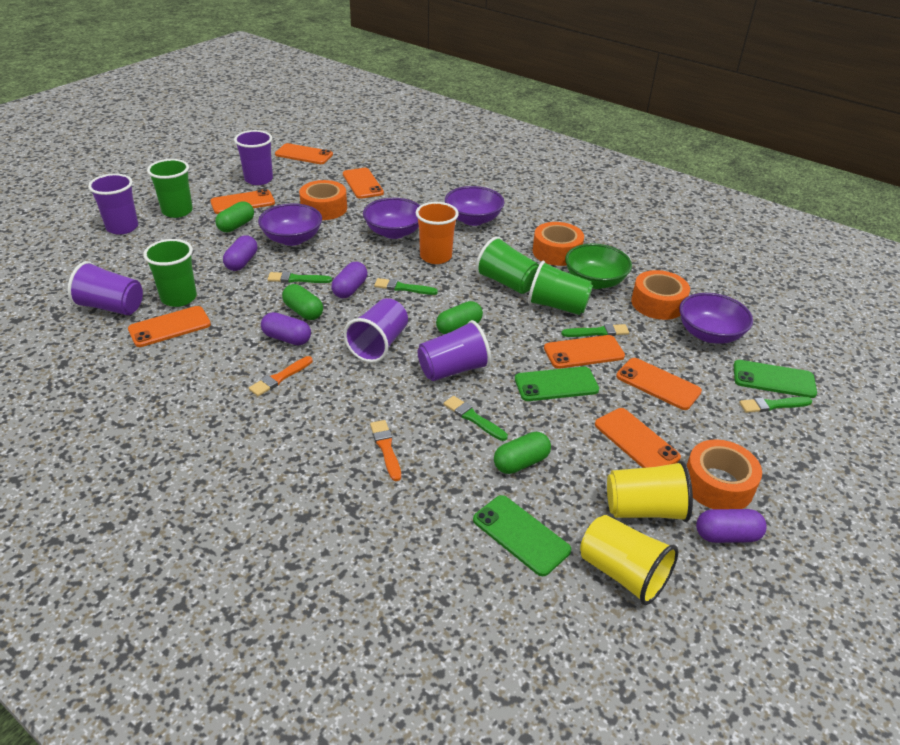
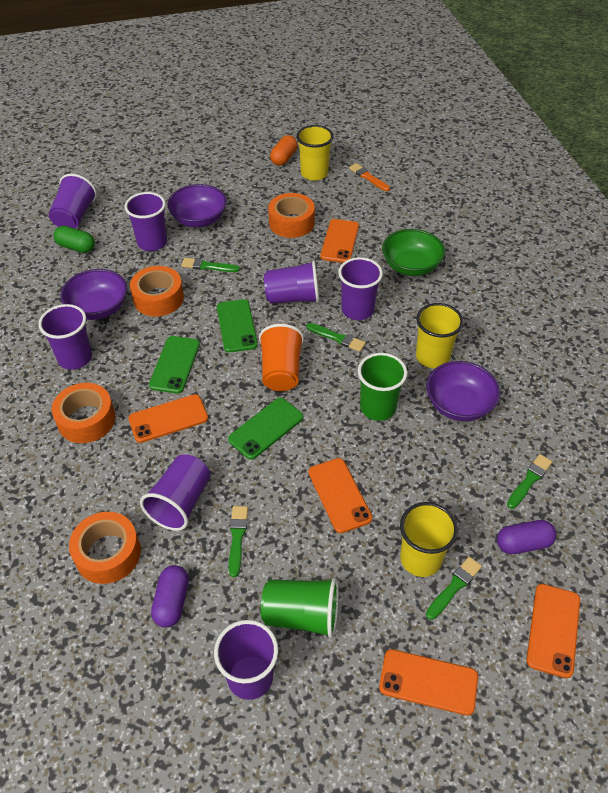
green capsule: 4 -> 1
green cup: 4 -> 2
orange brush: 2 -> 1
orange capsule: 0 -> 1
orange phone: 7 -> 5
purple bowl: 4 -> 3
purple capsule: 4 -> 2
purple cup: 5 -> 7
yellow cup: 2 -> 3

